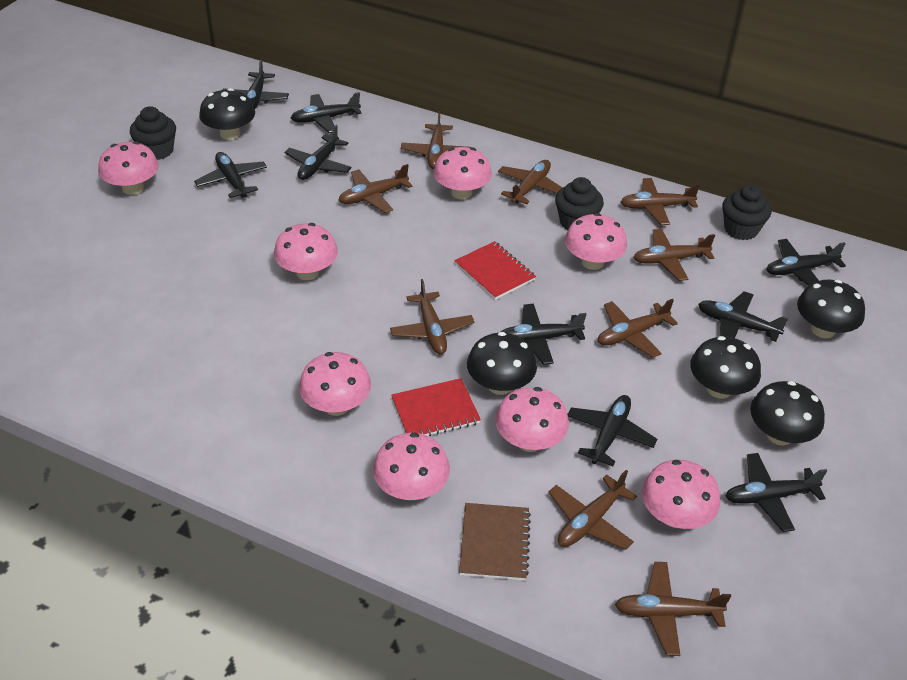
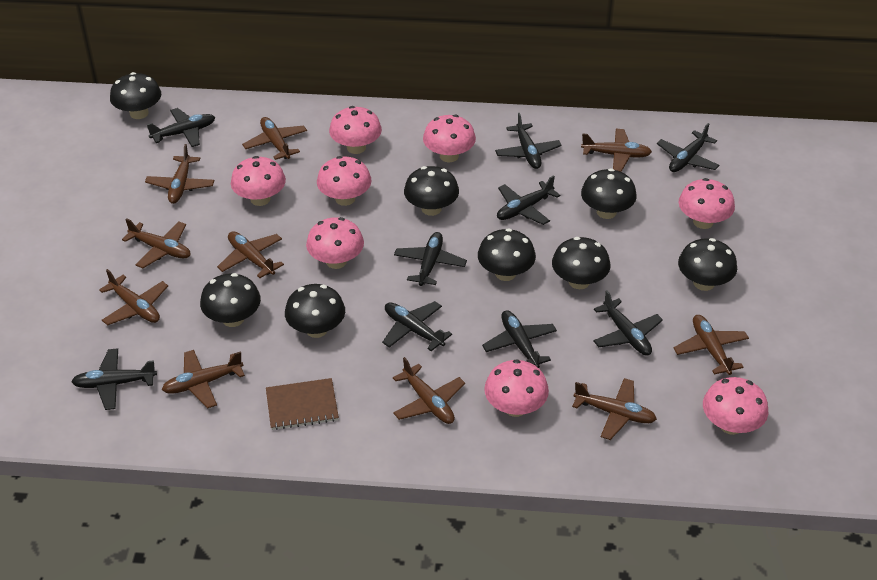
black cupcake: 3 -> 0
black mushroom: 5 -> 8
brown plane: 9 -> 10
red notebook: 2 -> 0

